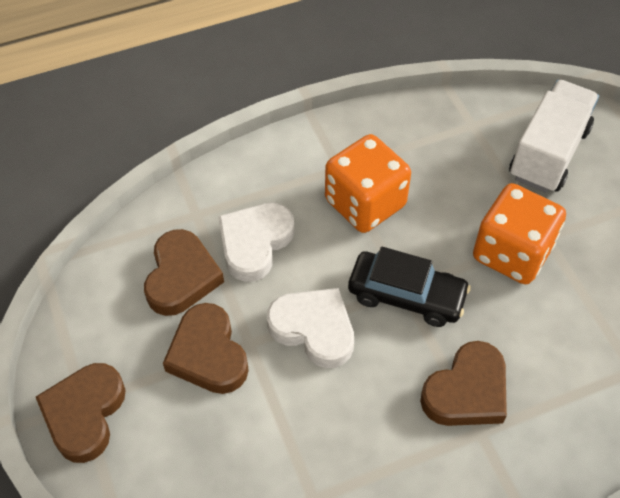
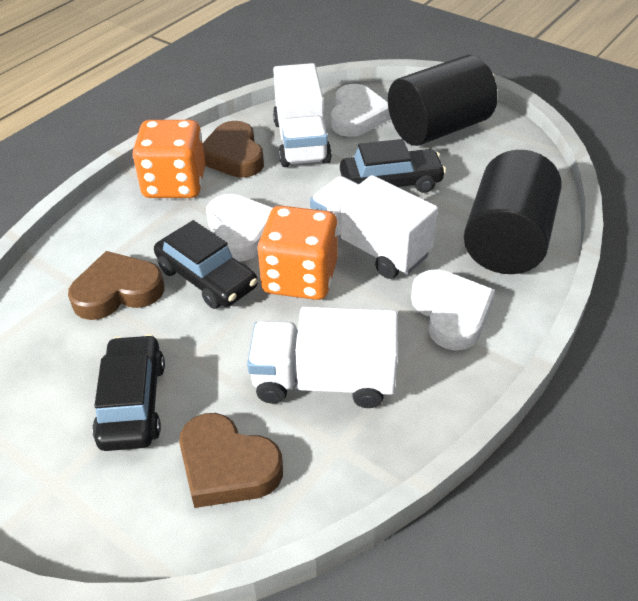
black car: 1 -> 3
black cylinder: 0 -> 2
brown heart: 4 -> 3
white heart: 2 -> 3
white truck: 1 -> 3

